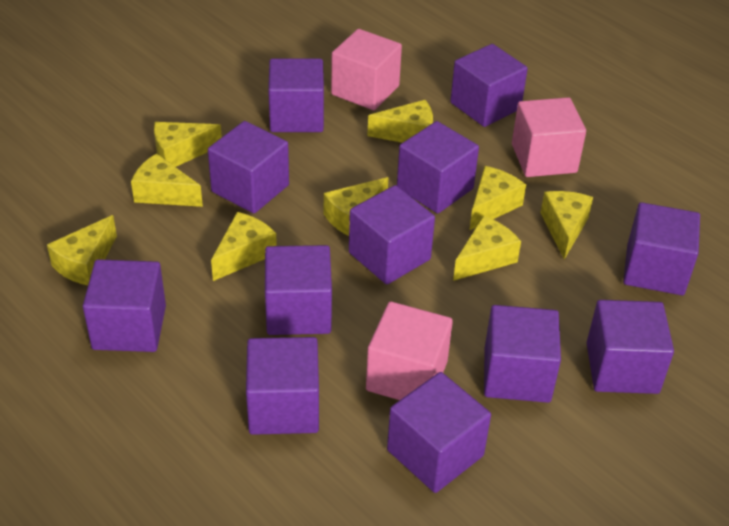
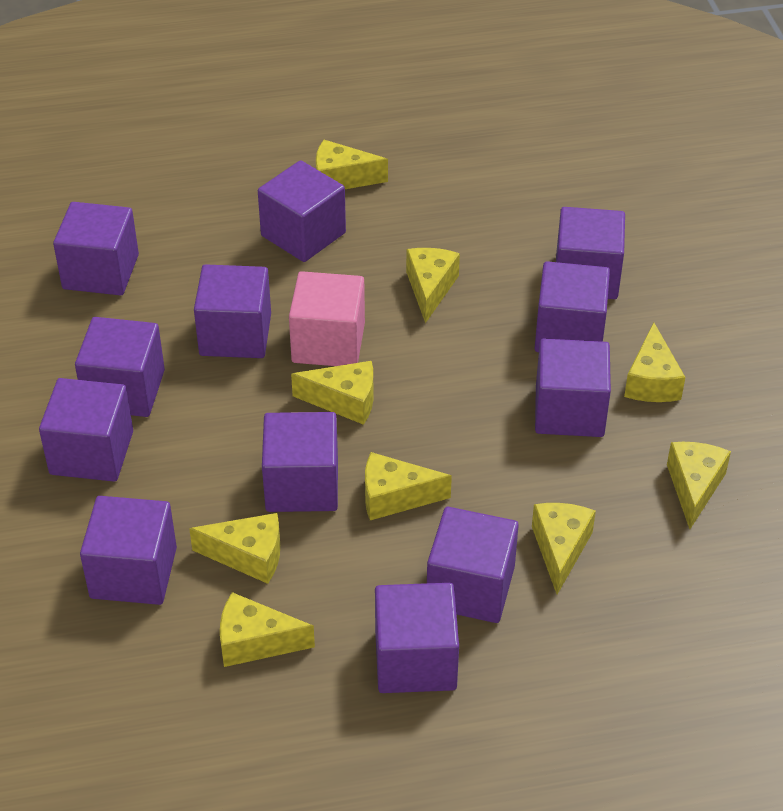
pink cube: 3 -> 1

